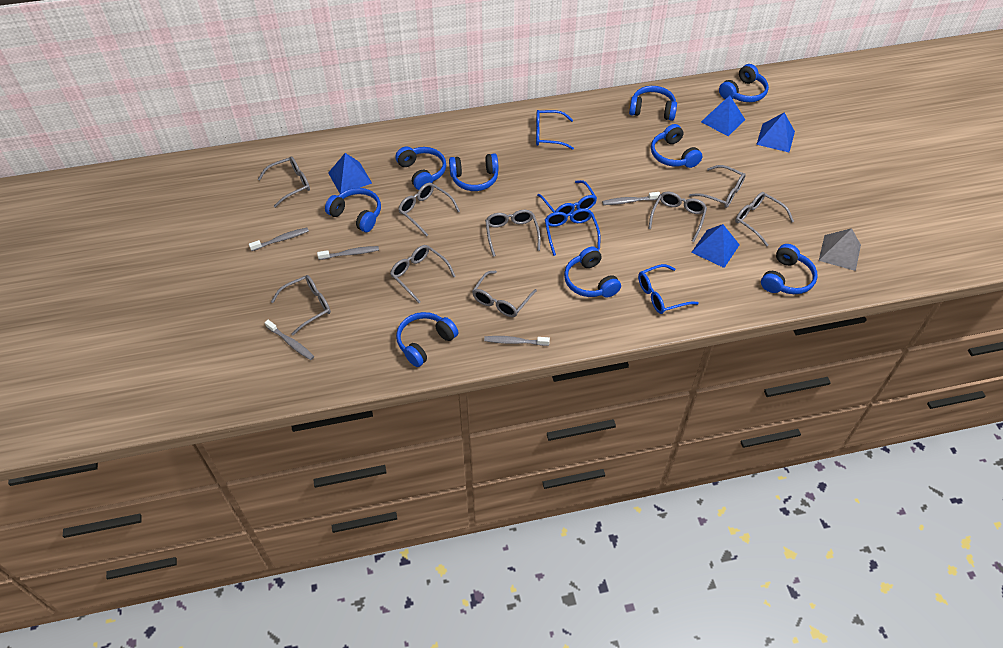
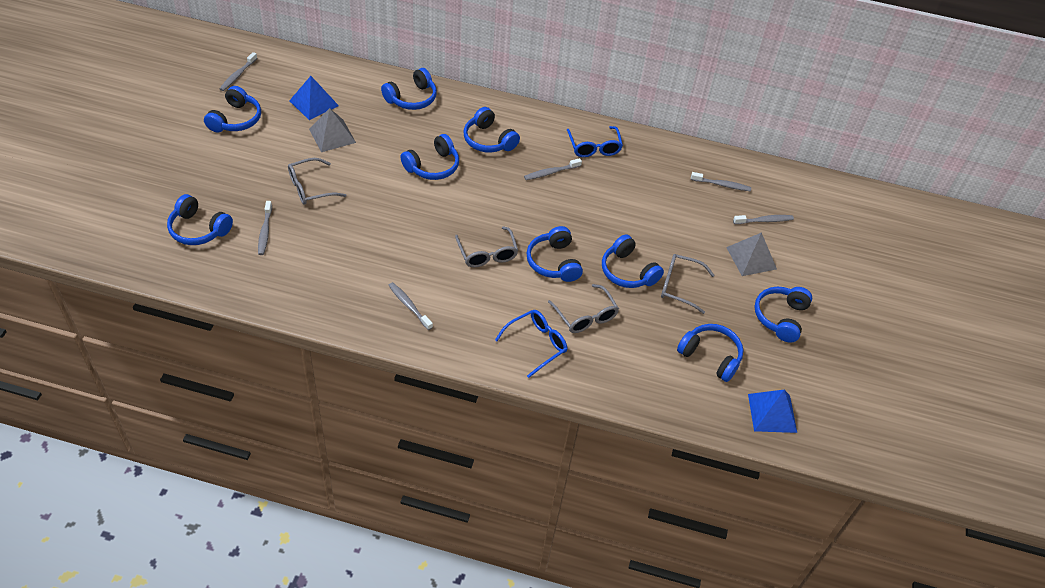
blue glasses: 4 -> 2
blue pyramid: 4 -> 2
grey glasses: 9 -> 4
grey pyramid: 1 -> 2
grey toothbrush: 5 -> 6

